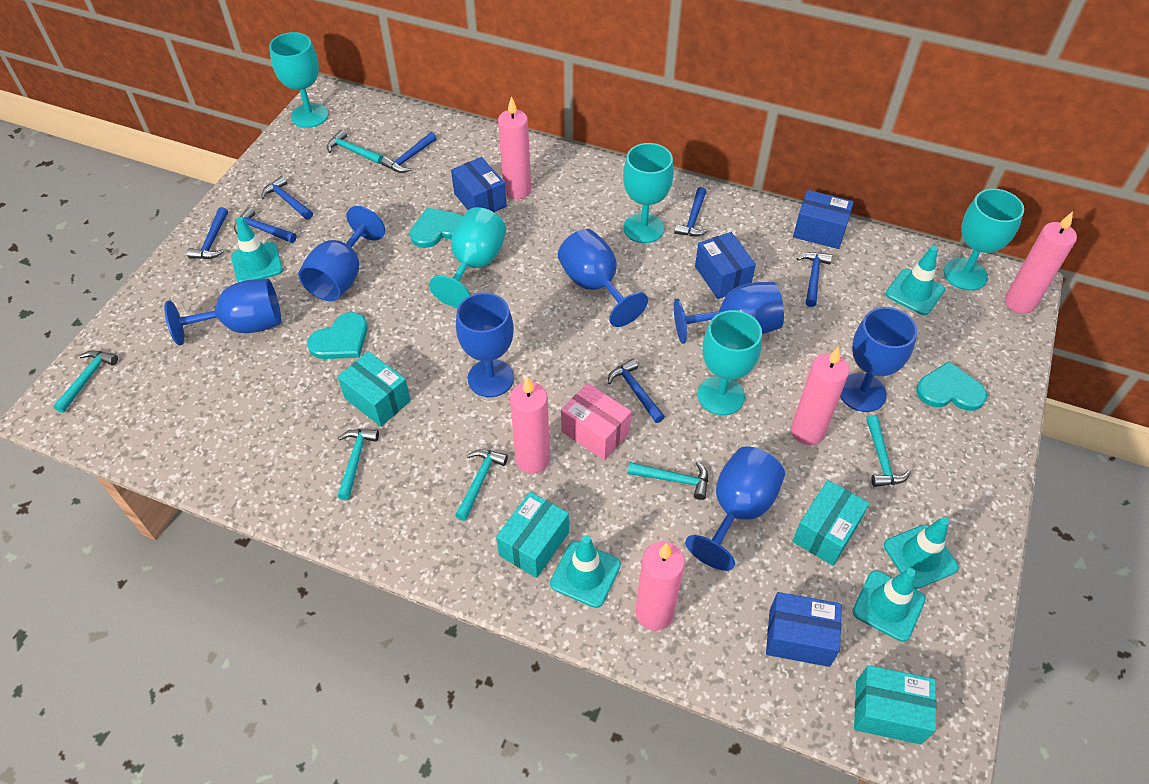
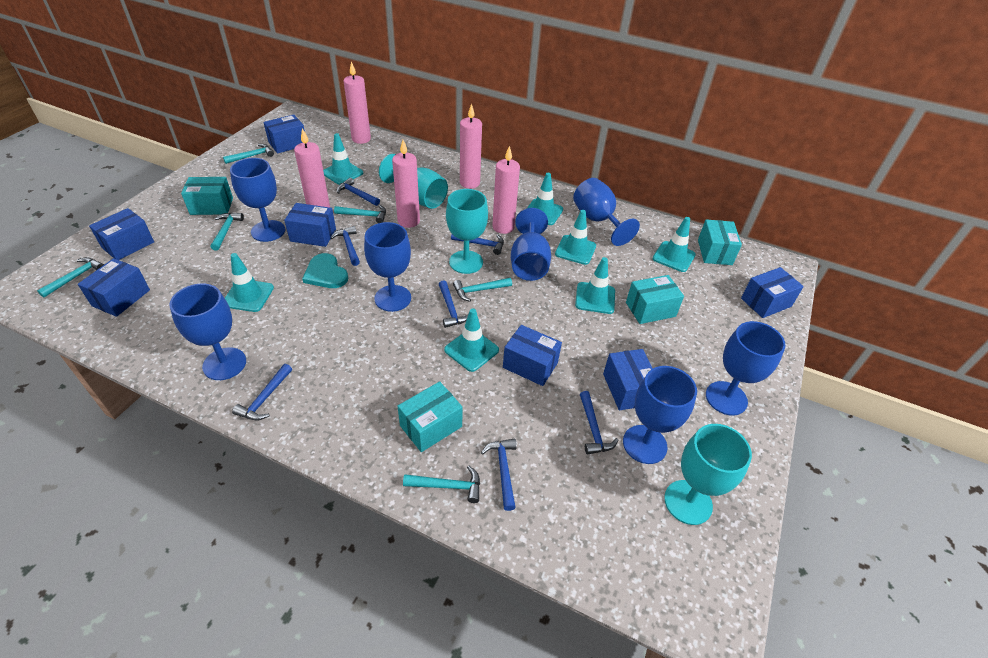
blue box: 4 -> 7
pink box: 1 -> 0
turquoise goblet: 5 -> 3
turquoise heart: 3 -> 1
turquoise traffic cone: 5 -> 7

